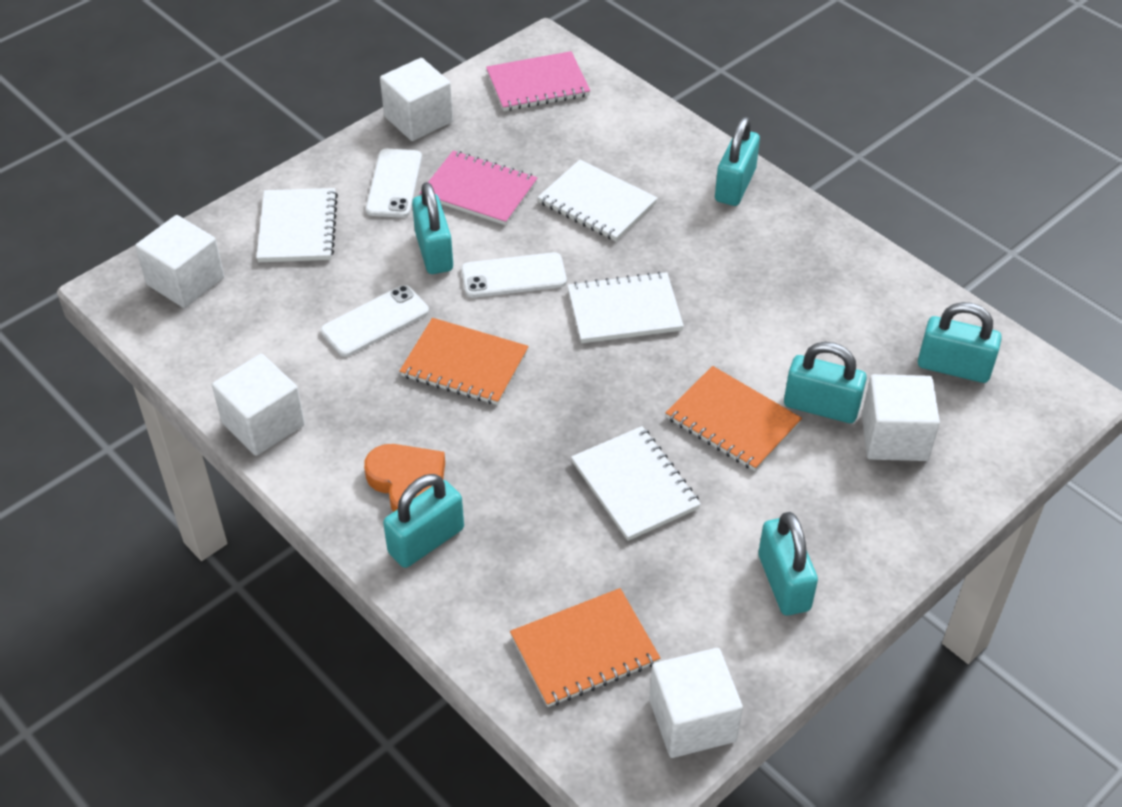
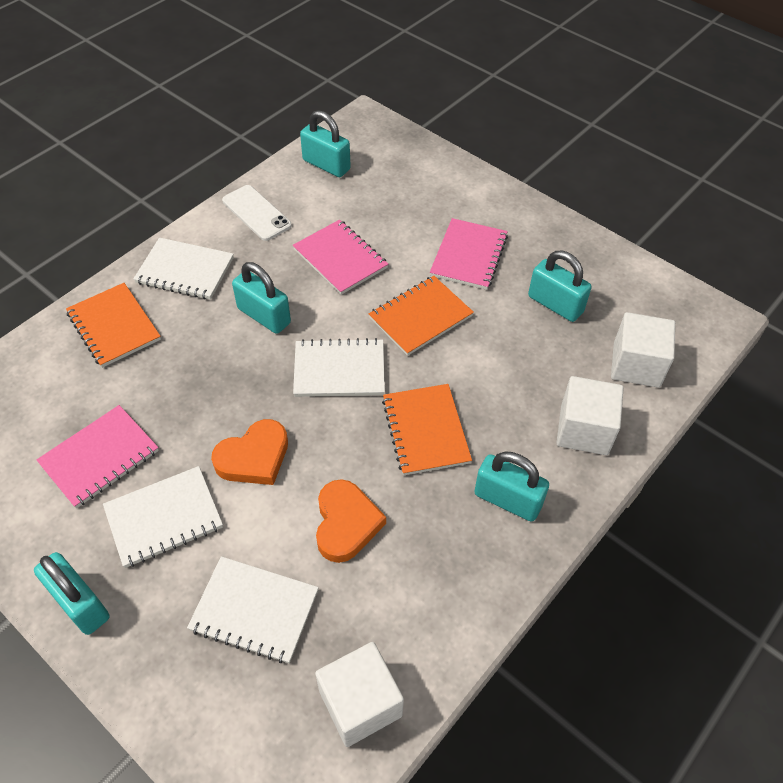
orange heart: 1 -> 2
pink notebook: 2 -> 3
turquoise padlock: 6 -> 5
white cube: 5 -> 3
white phone: 3 -> 1

